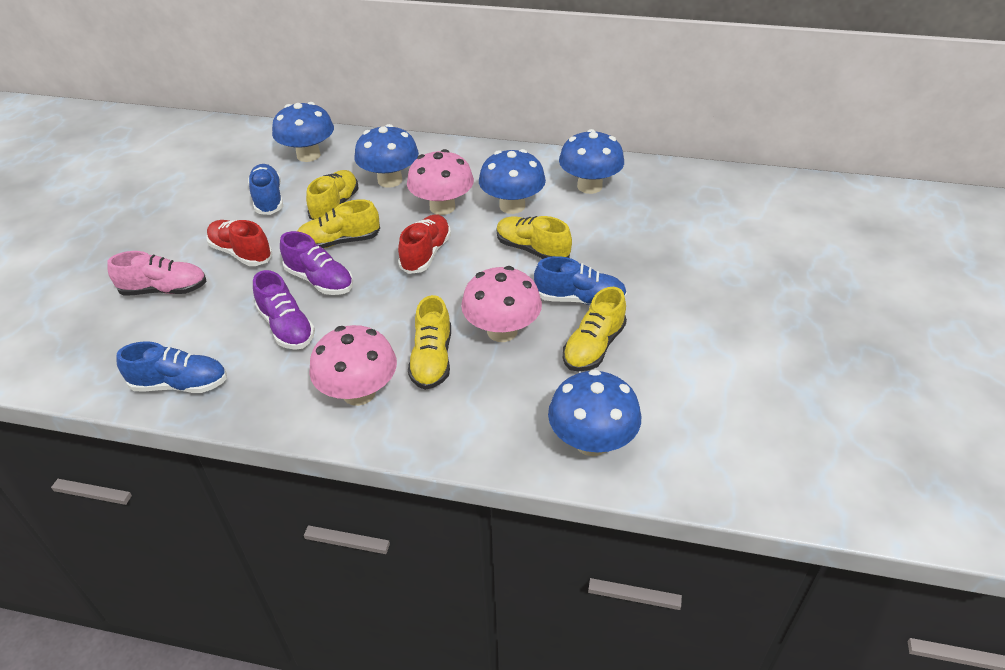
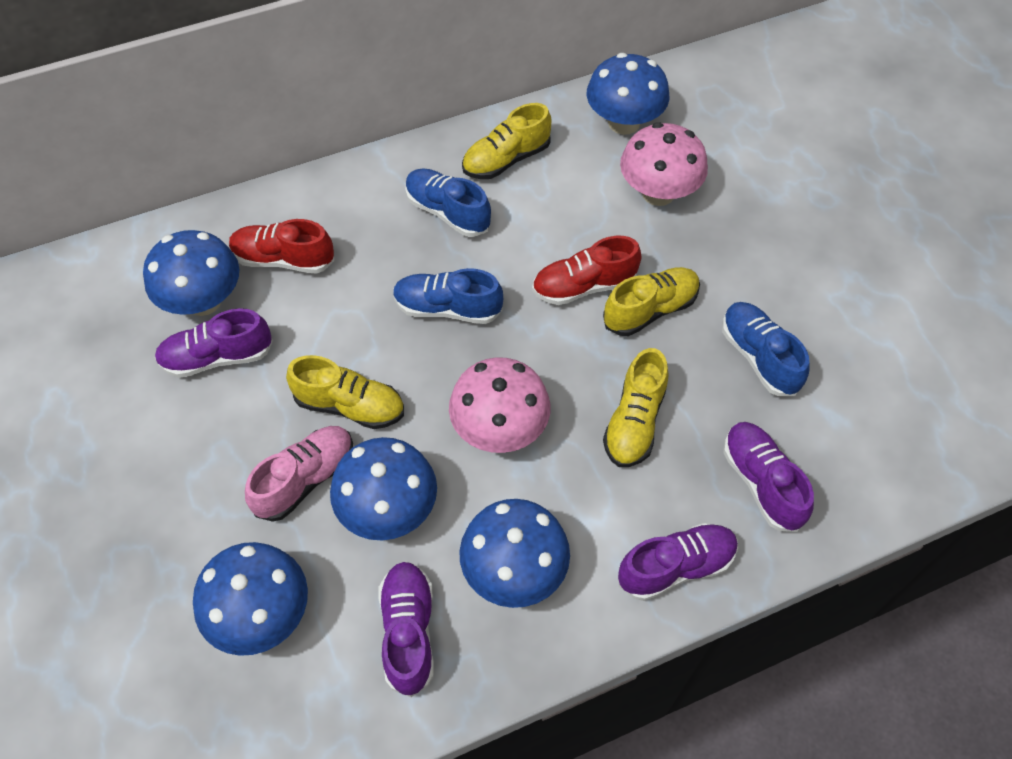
pink mushroom: 3 -> 2
purple shoe: 2 -> 4
yellow shoe: 5 -> 4

